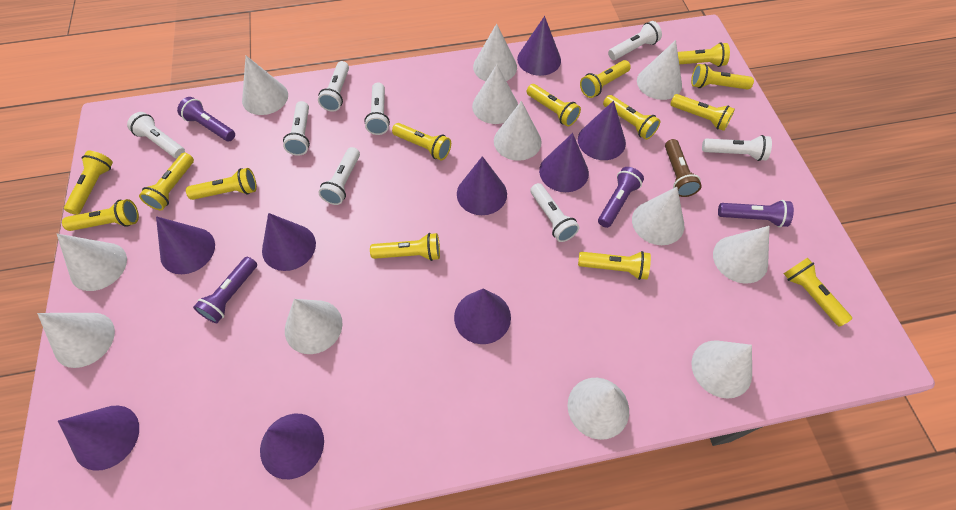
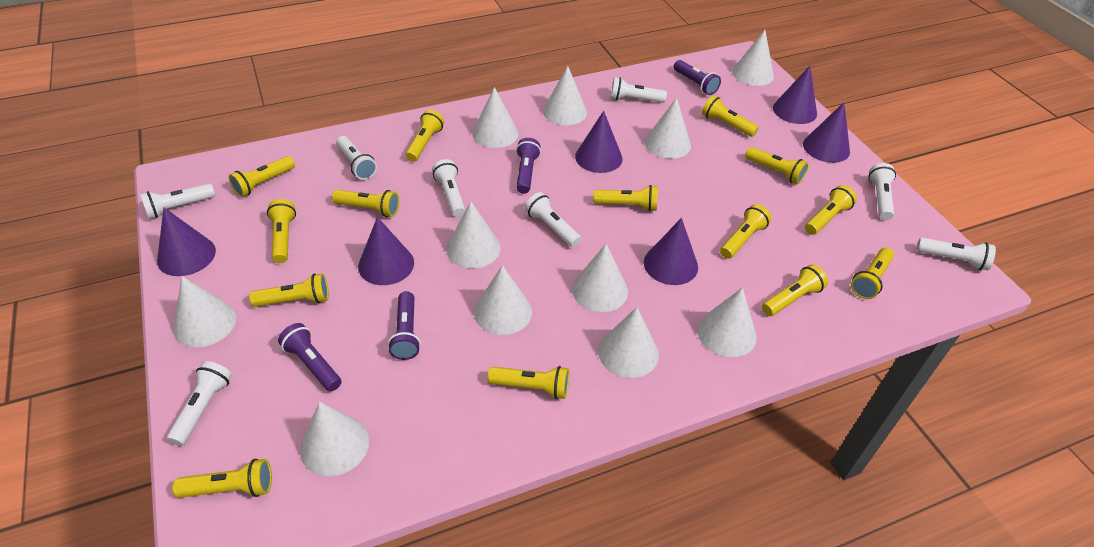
brown flashlight: 1 -> 0
purple cone: 9 -> 6
white cone: 12 -> 11

